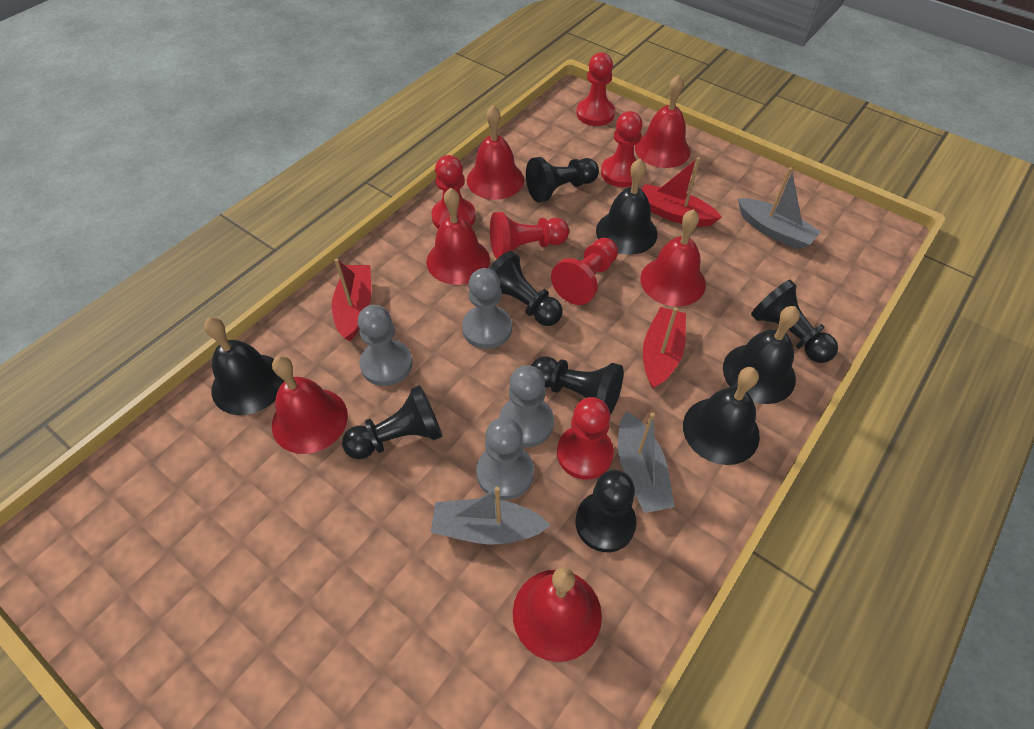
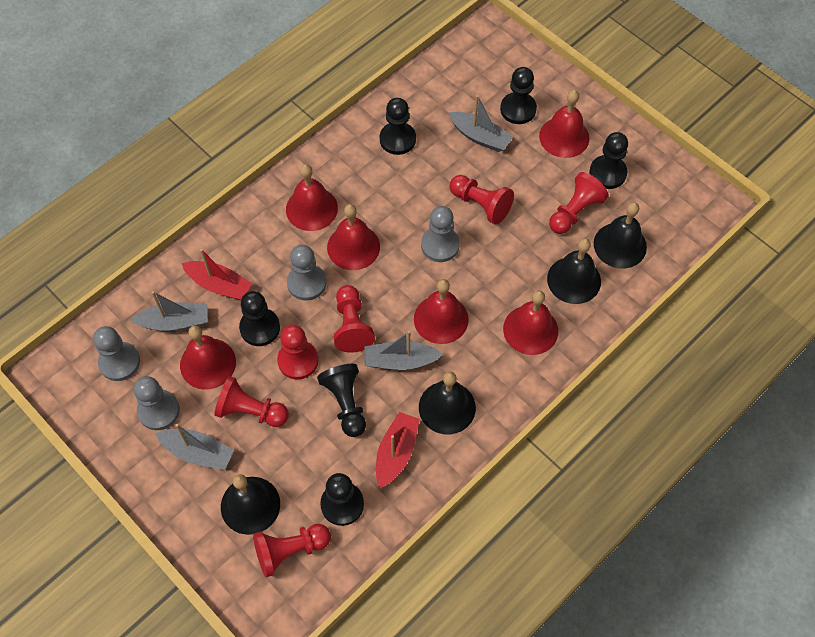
grey boat: 3 -> 4
red boat: 3 -> 2

